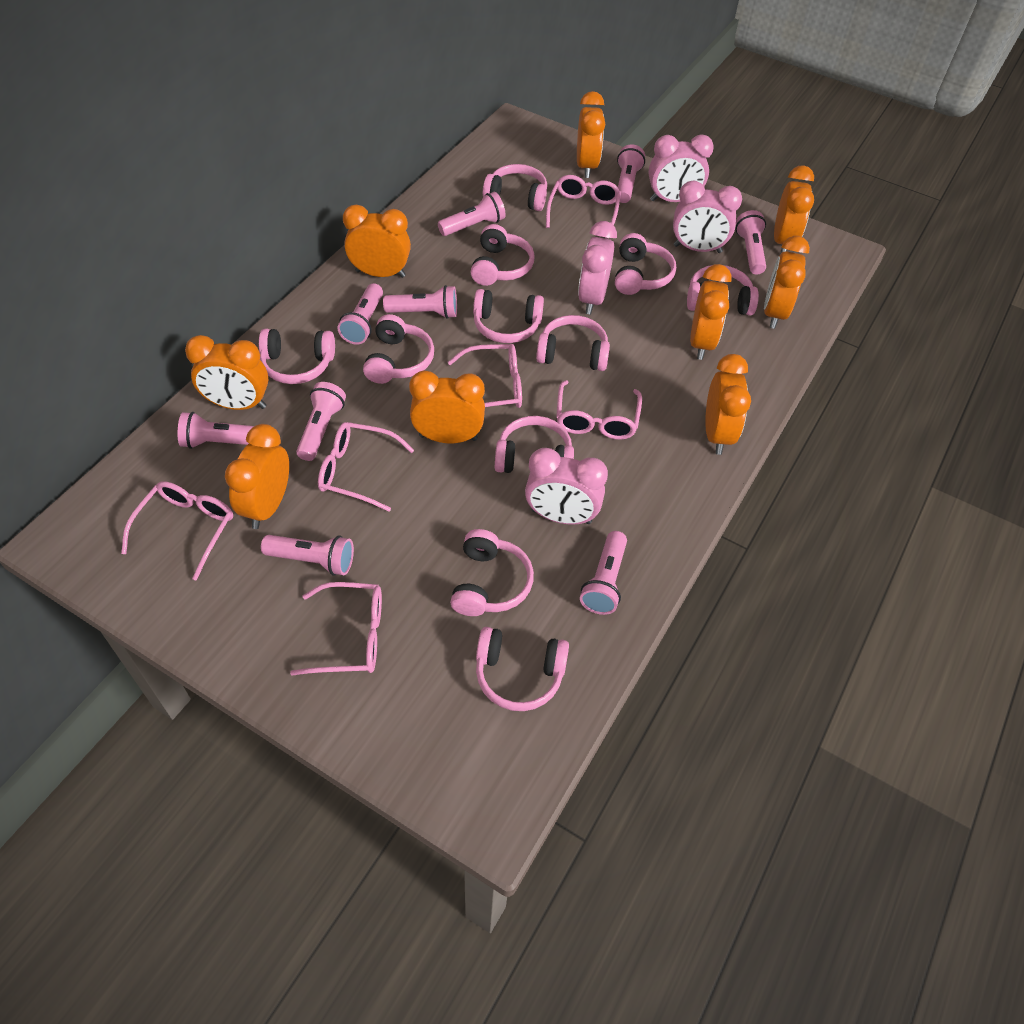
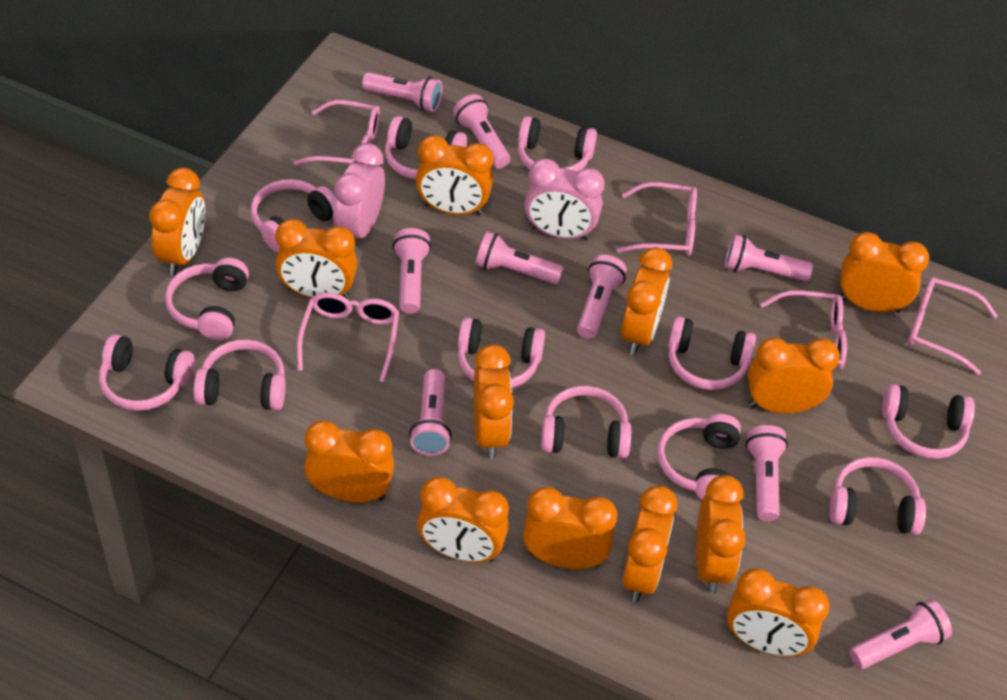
orange clock: 9 -> 13
pink clock: 4 -> 2
pink glasses: 6 -> 5
pink headphones: 11 -> 12

